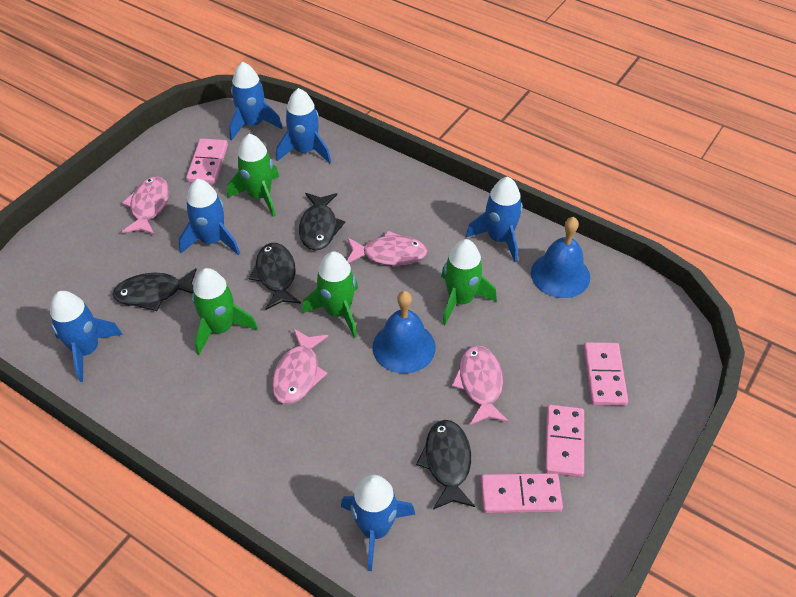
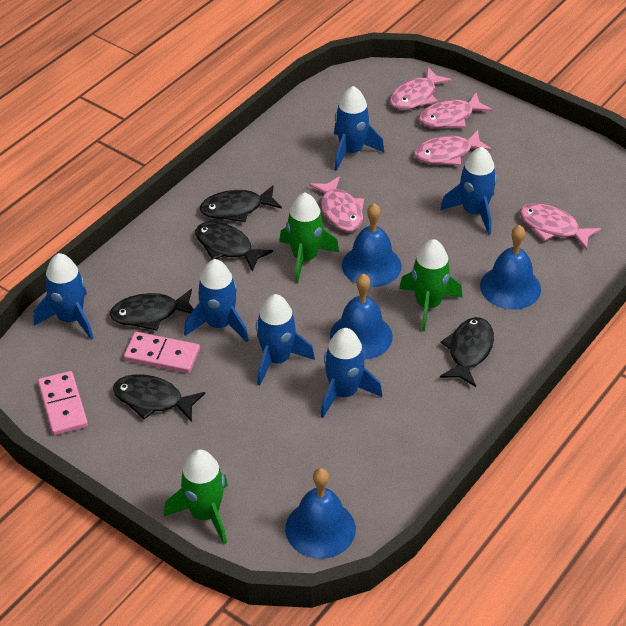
black fish: 4 -> 5
blue bell: 2 -> 4
green rocket: 4 -> 3
pink domino: 4 -> 2
pink fish: 4 -> 5

